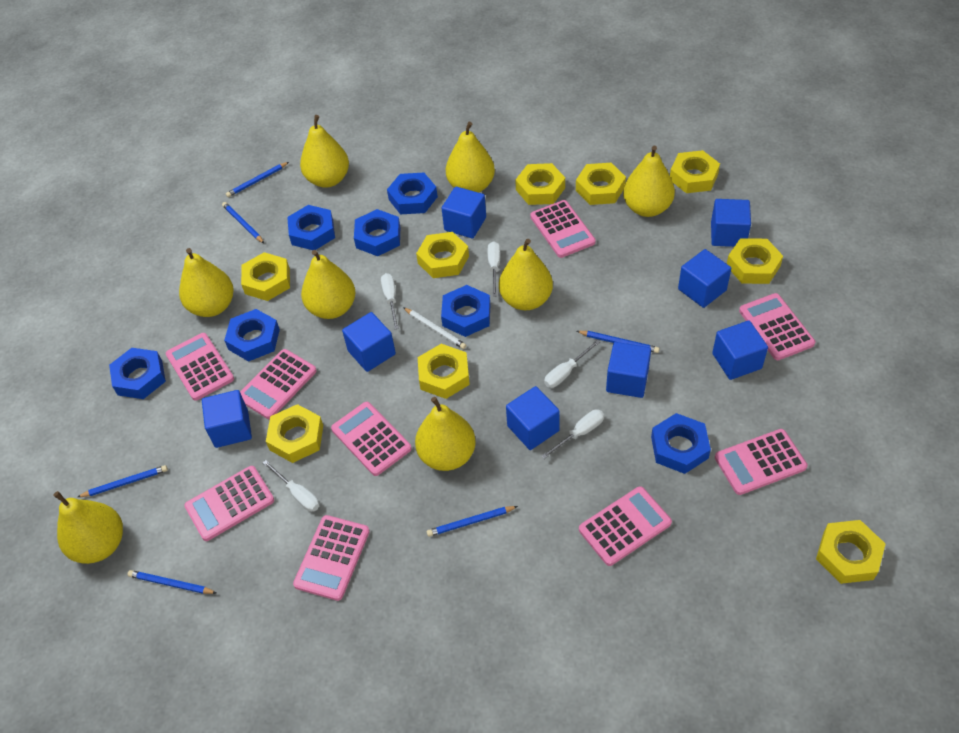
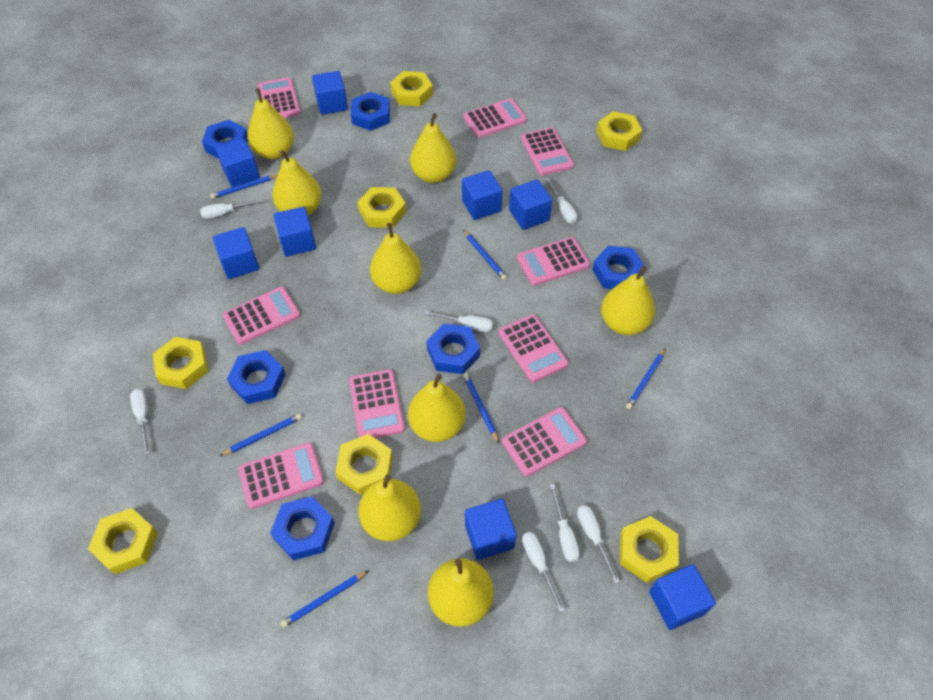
blue nut: 7 -> 6
white pencil: 1 -> 0
white screwdriver: 5 -> 7
yellow nut: 9 -> 7

